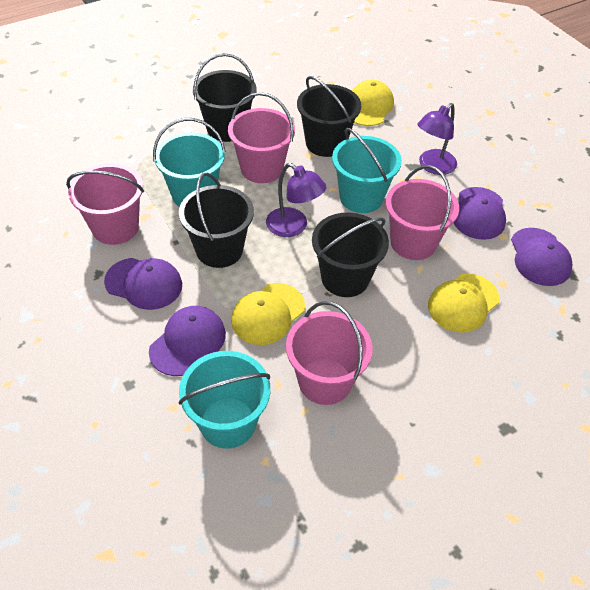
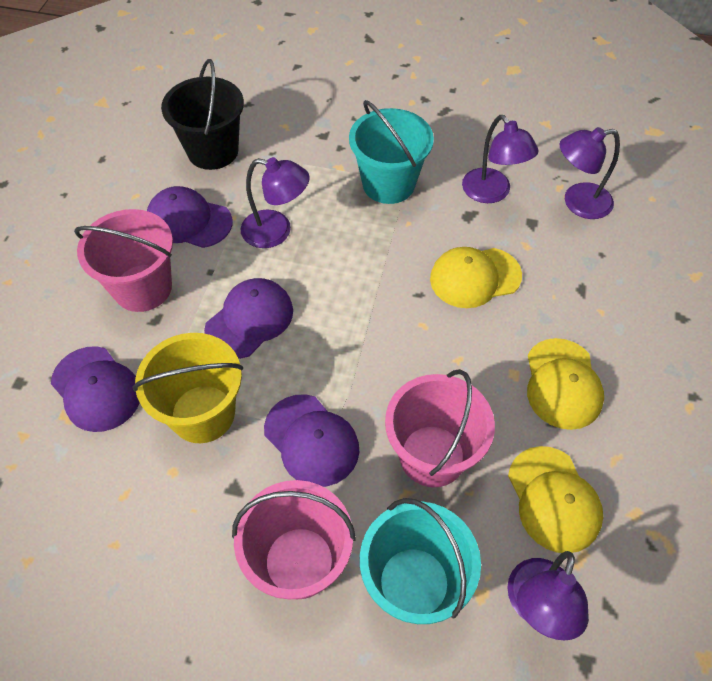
black bucket: 4 -> 1
pink bucket: 4 -> 3
purple lamp: 2 -> 4
turquoise bucket: 3 -> 2
yellow bucket: 0 -> 1

